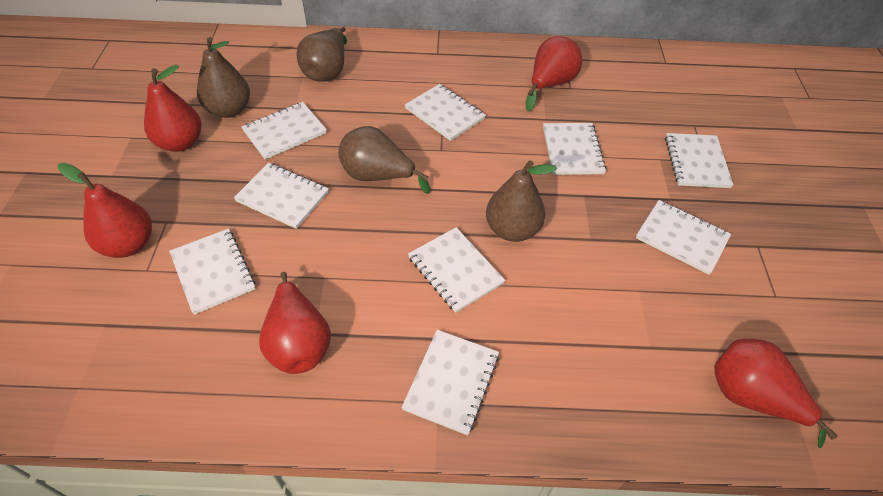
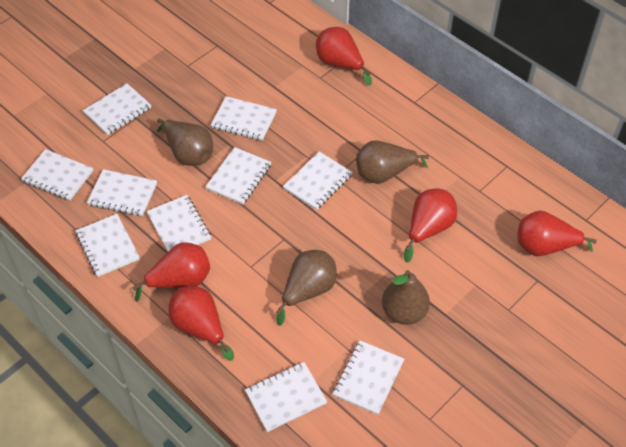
white notebook: 9 -> 10

